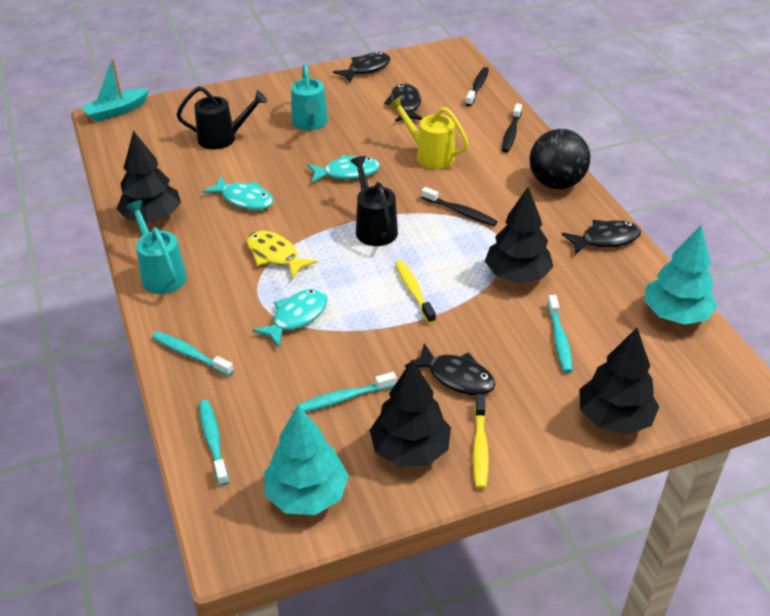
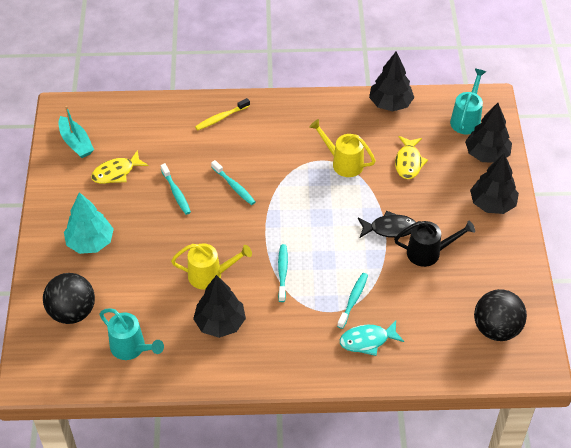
black ball: 1 -> 2
black fish: 4 -> 1
black toothbrush: 3 -> 0
black watering can: 2 -> 1
turquoise fish: 3 -> 1
turquoise tree: 2 -> 1
yellow fish: 1 -> 2
yellow toothbrush: 2 -> 1
yellow watering can: 1 -> 2

